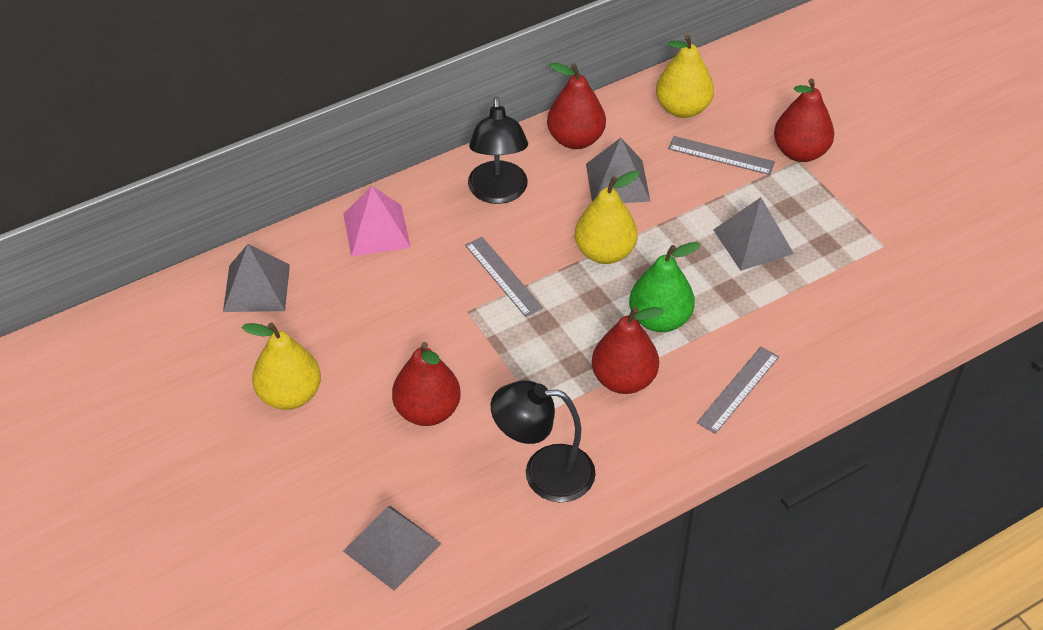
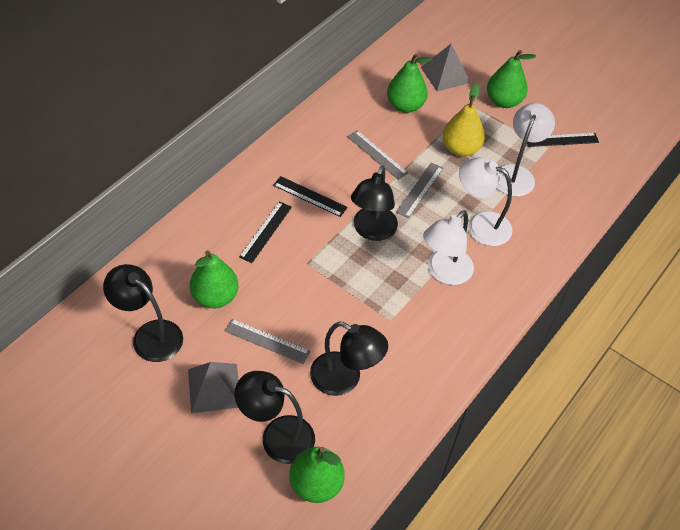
black lamp: 2 -> 4
black ruler: 0 -> 3
green pear: 1 -> 4
grey pyramid: 4 -> 2
pink pyramid: 1 -> 0
red pear: 4 -> 0
white lamp: 0 -> 3
yellow pear: 3 -> 1

